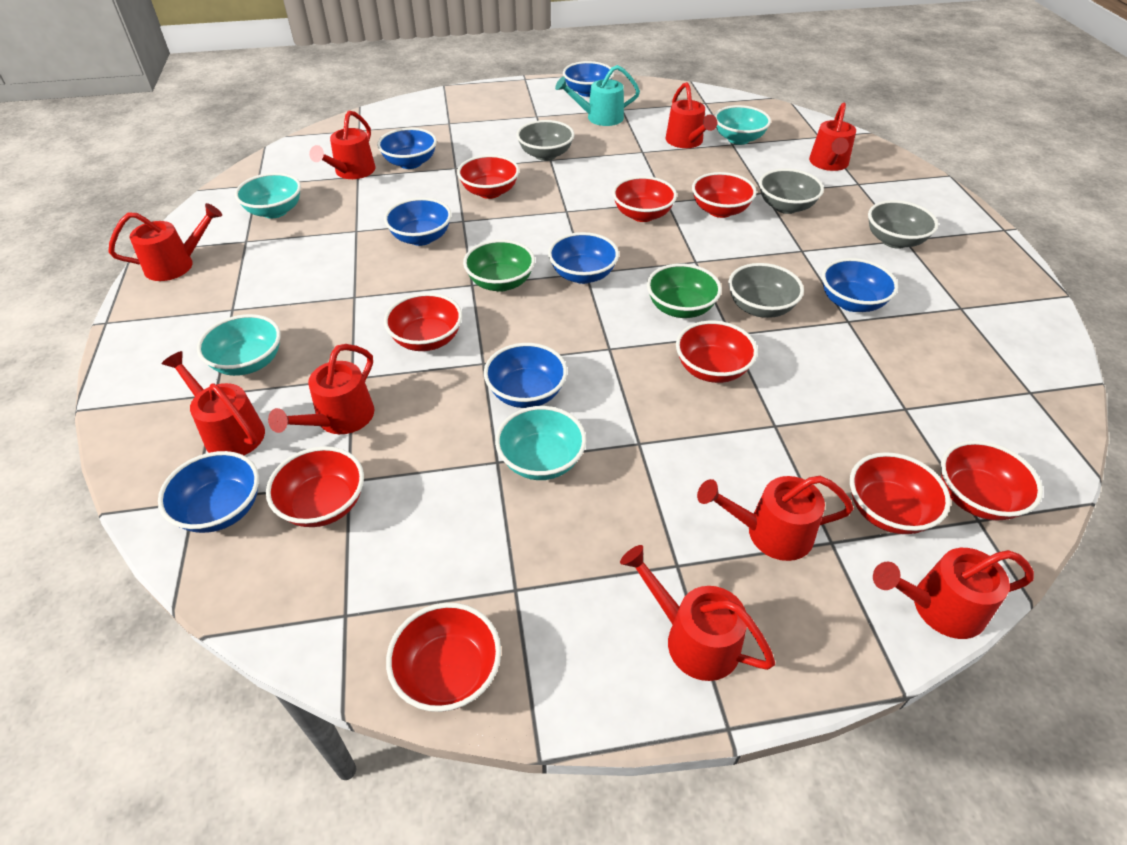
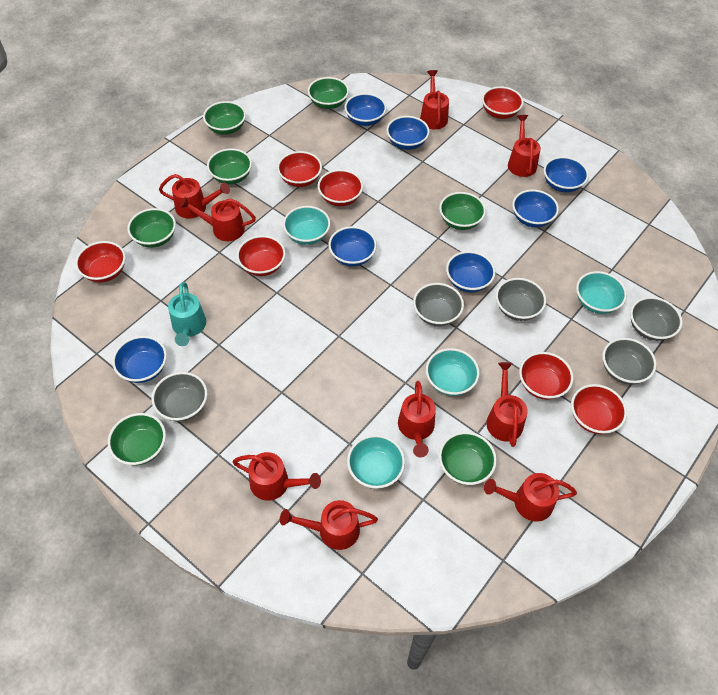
green bowl: 2 -> 7
grey bowl: 4 -> 5
red bowl: 9 -> 7

